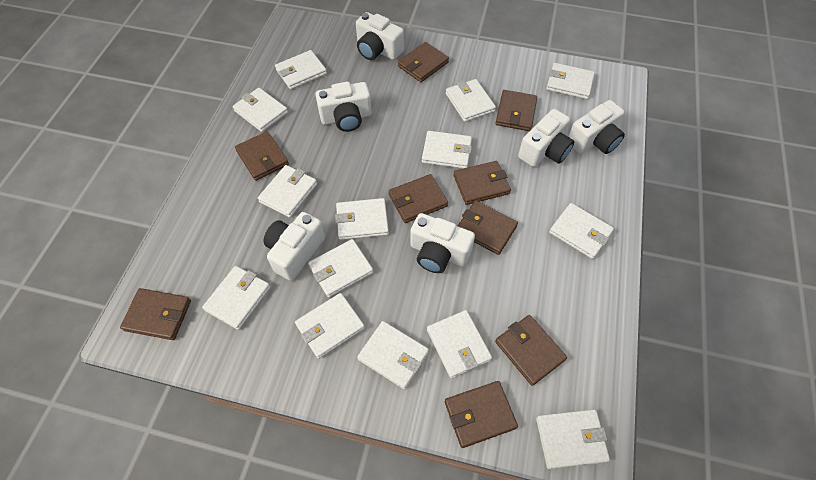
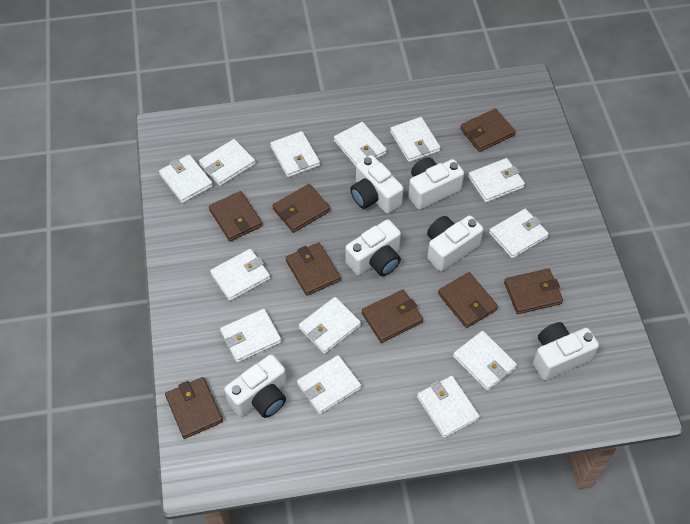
brown wallet: 9 -> 8
white wallet: 14 -> 13

